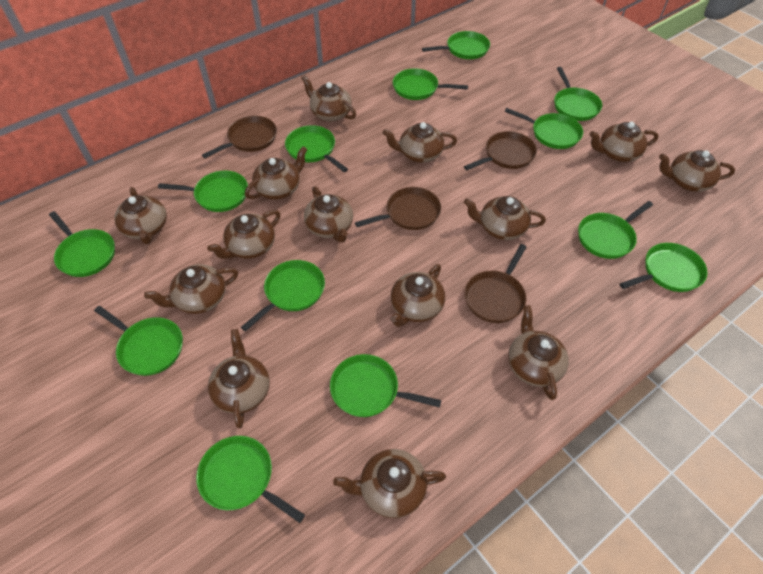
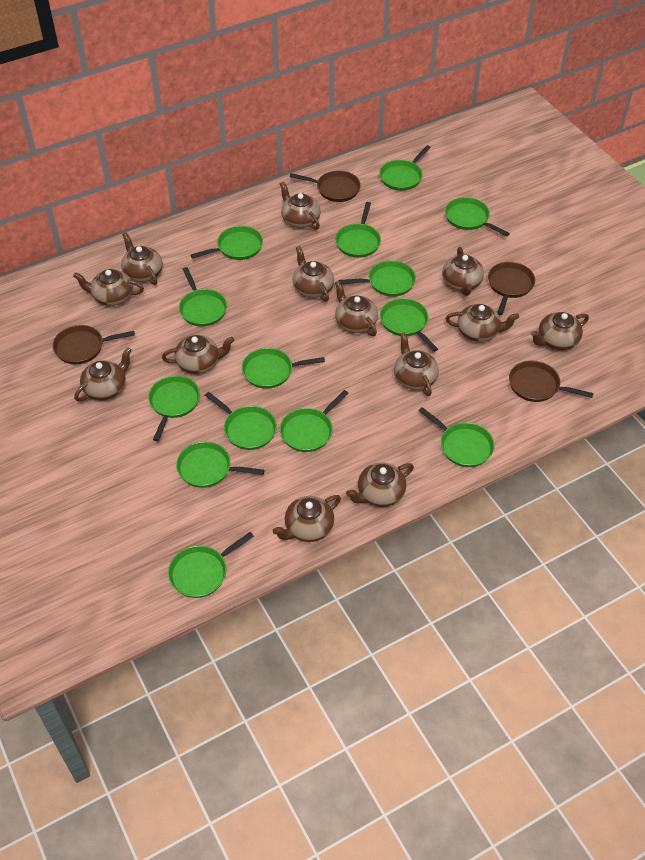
brown teapot: 14 -> 13
green pan: 13 -> 14

